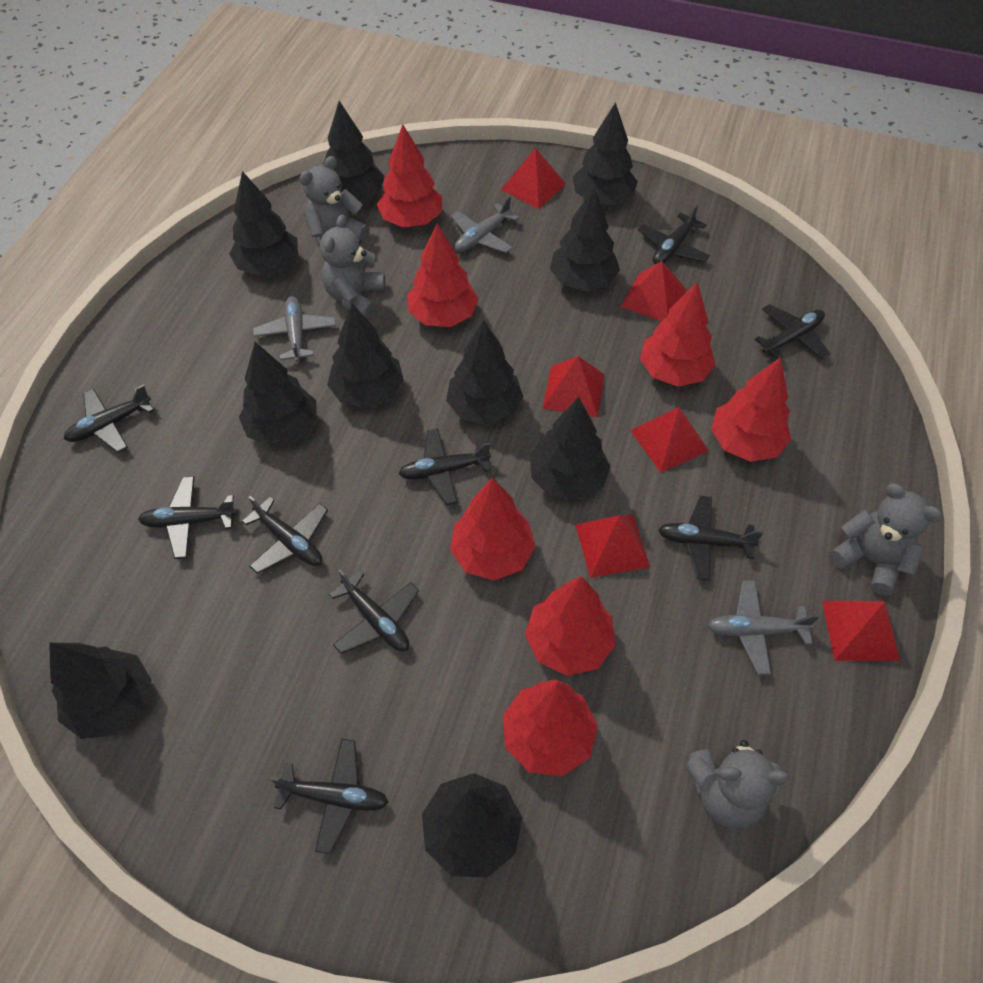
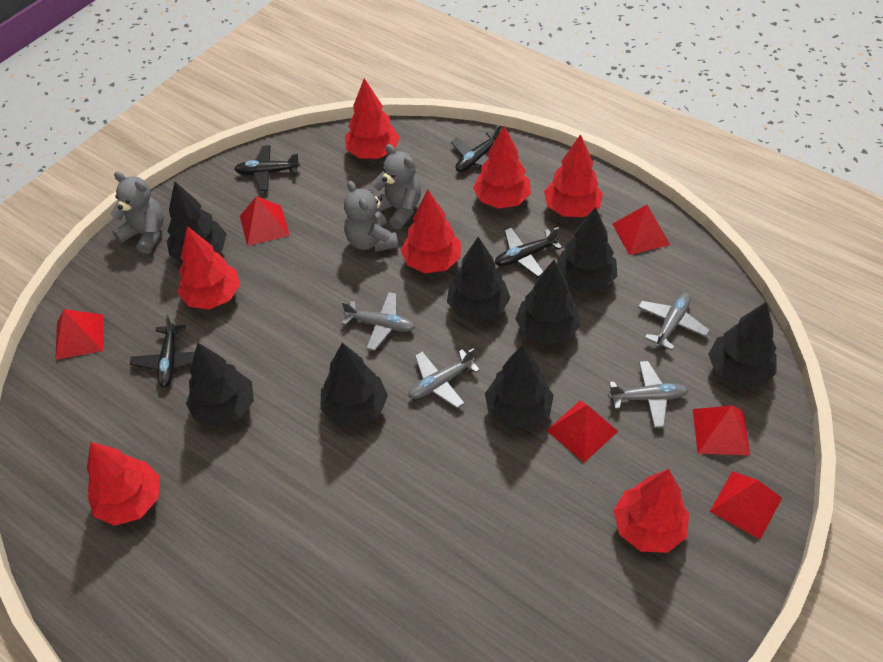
black plane: 9 -> 4
black tree: 10 -> 8
grey plane: 3 -> 4
grey teddy bear: 4 -> 3

